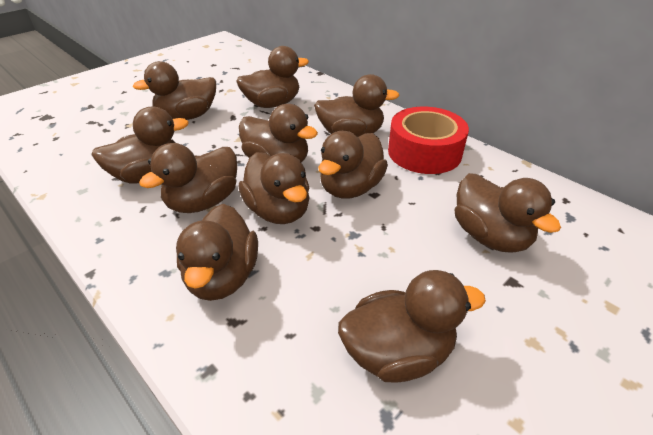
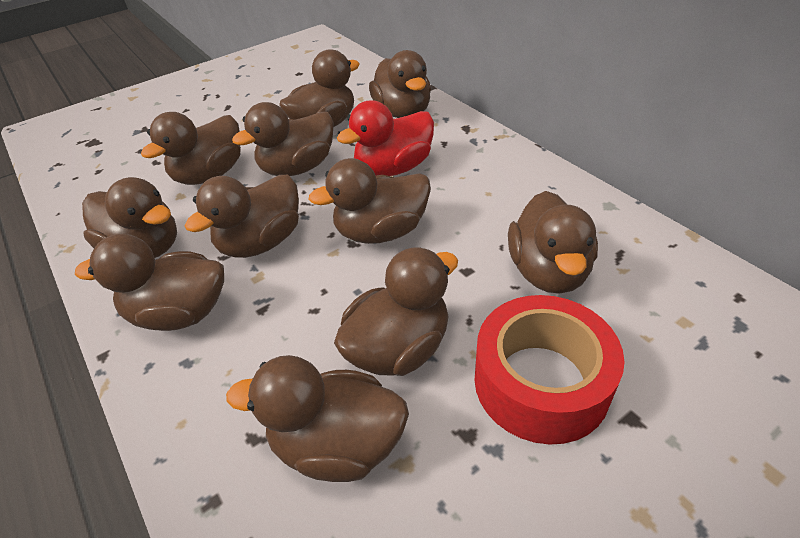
red duck: 0 -> 1

